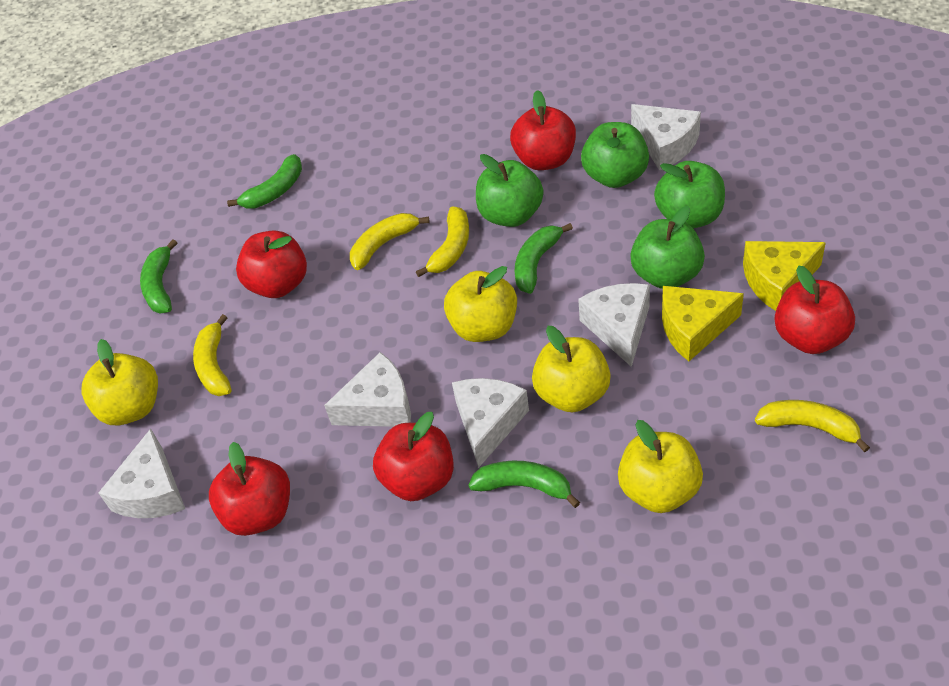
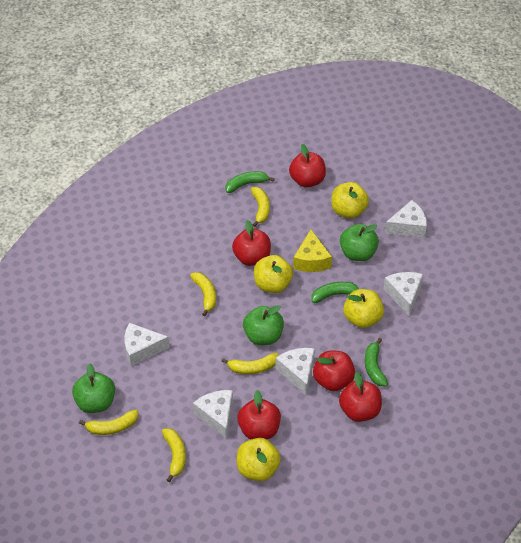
green apple: 4 -> 3
green banana: 4 -> 3
yellow banana: 4 -> 5
yellow cheese: 2 -> 1

